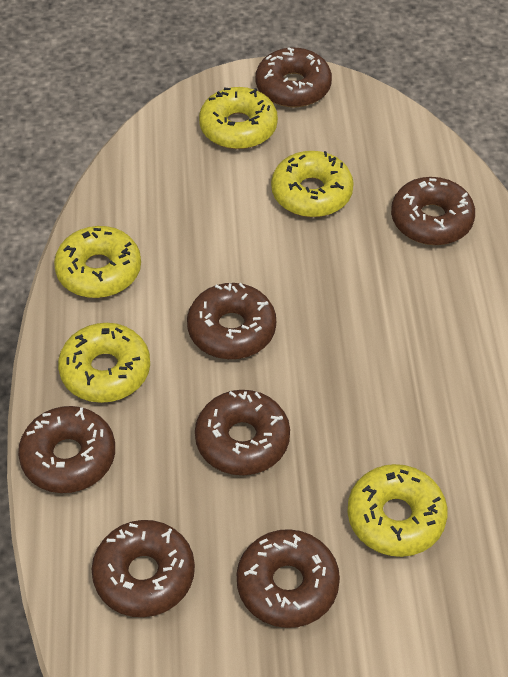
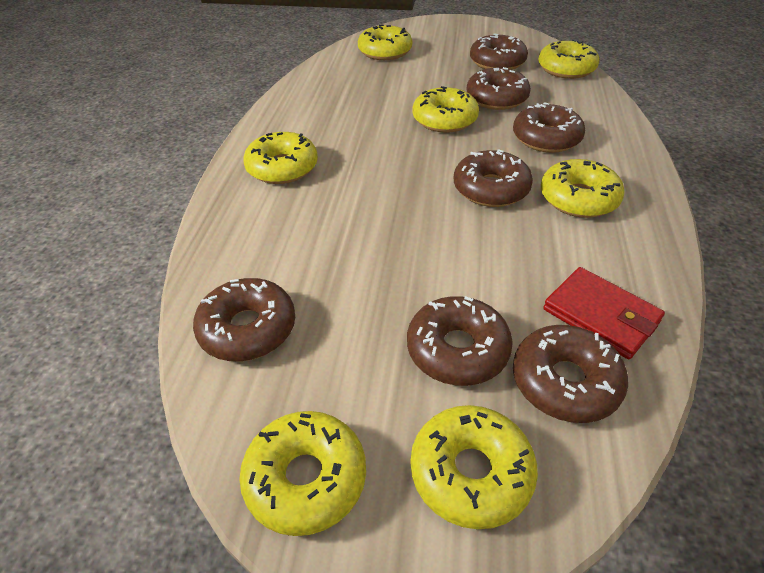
red wallet: 0 -> 1
yellow donut: 5 -> 7

